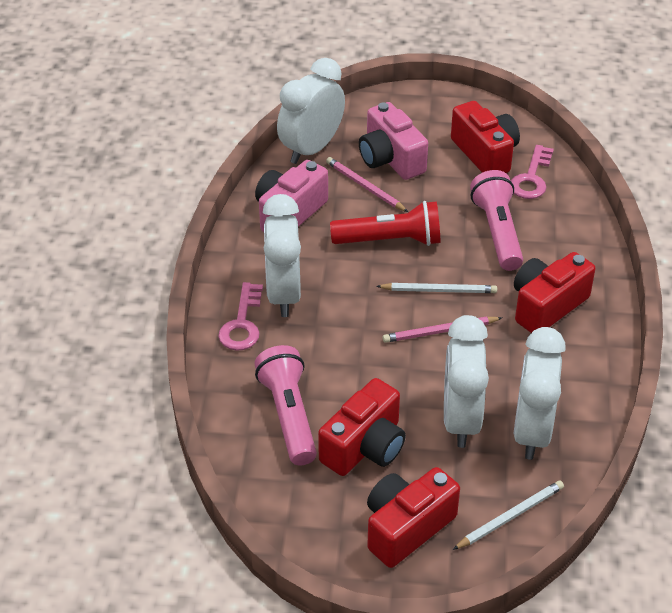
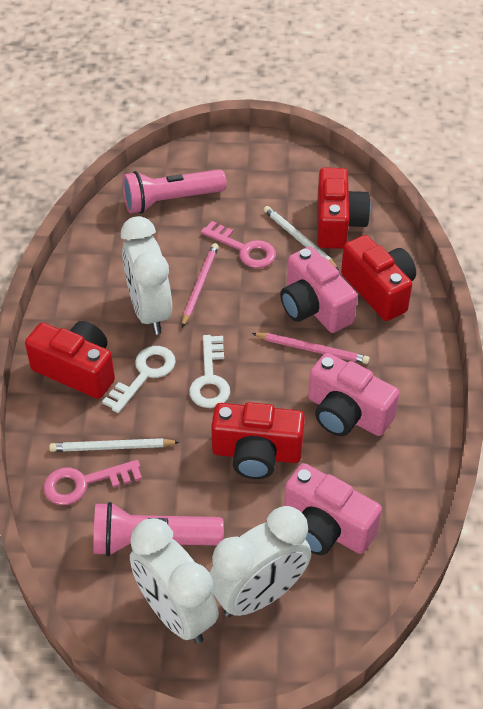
pink camera: 2 -> 3
red flashlight: 1 -> 0
white clock: 4 -> 3
white key: 0 -> 2

